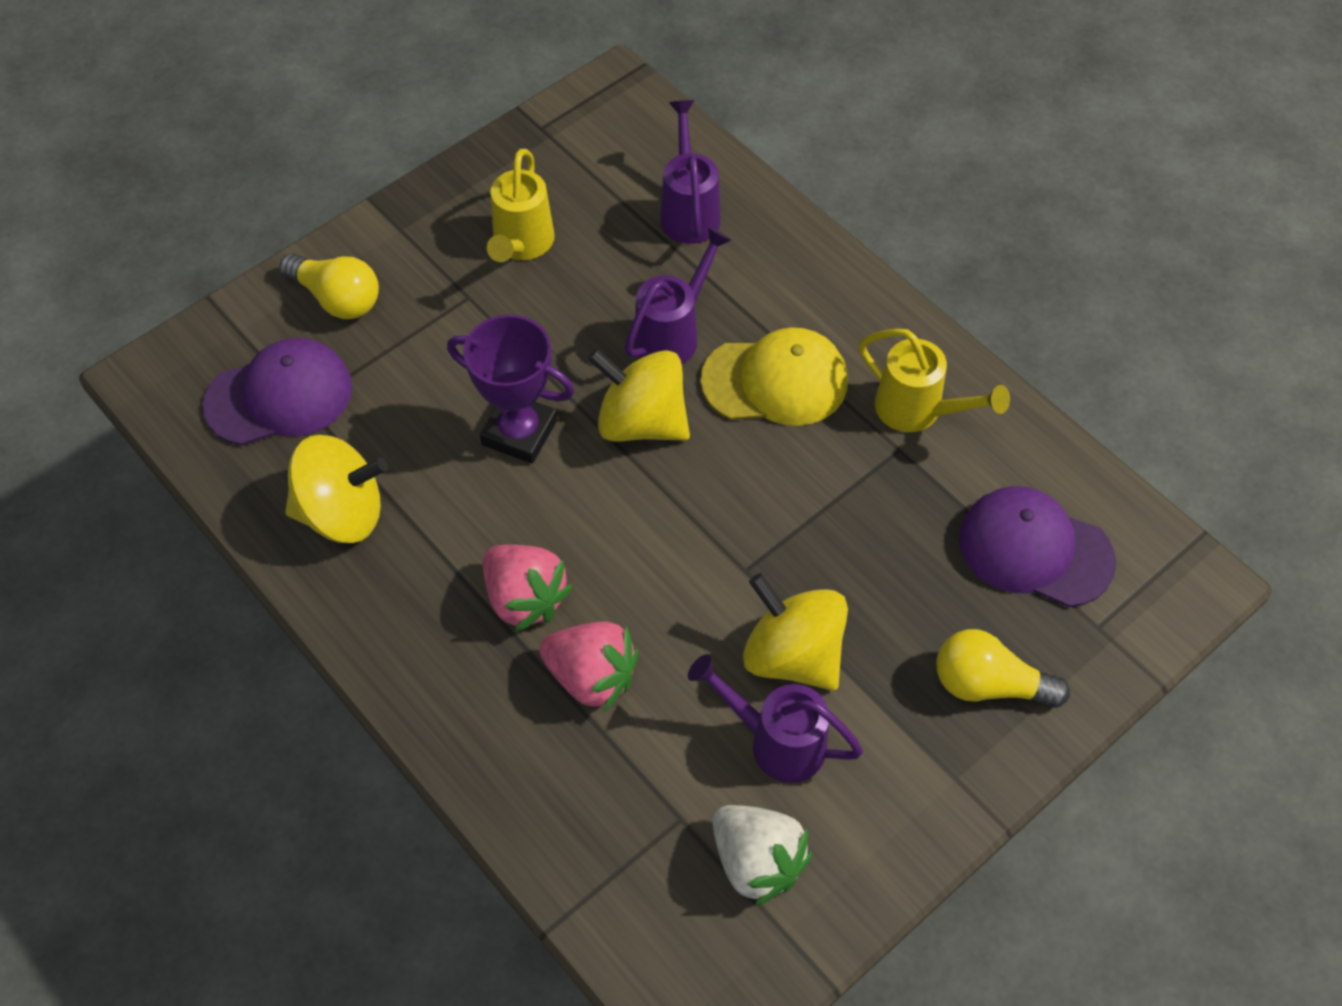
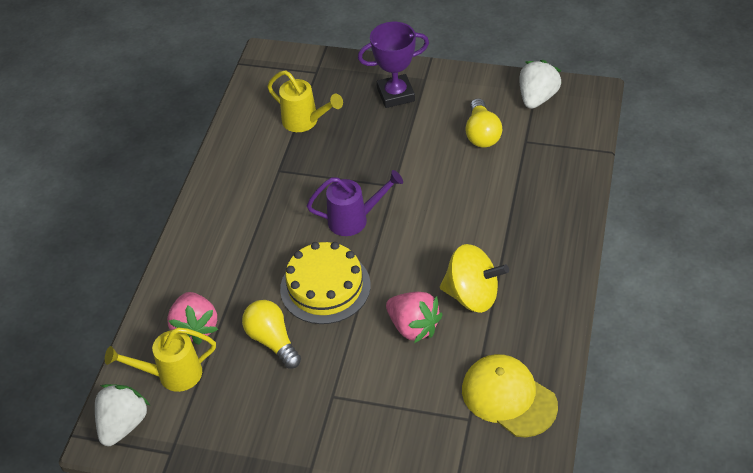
purple cap: 2 -> 0
purple watering can: 3 -> 1
white strawberry: 1 -> 2
yellow cake: 0 -> 1
yellow spinning top: 3 -> 1

